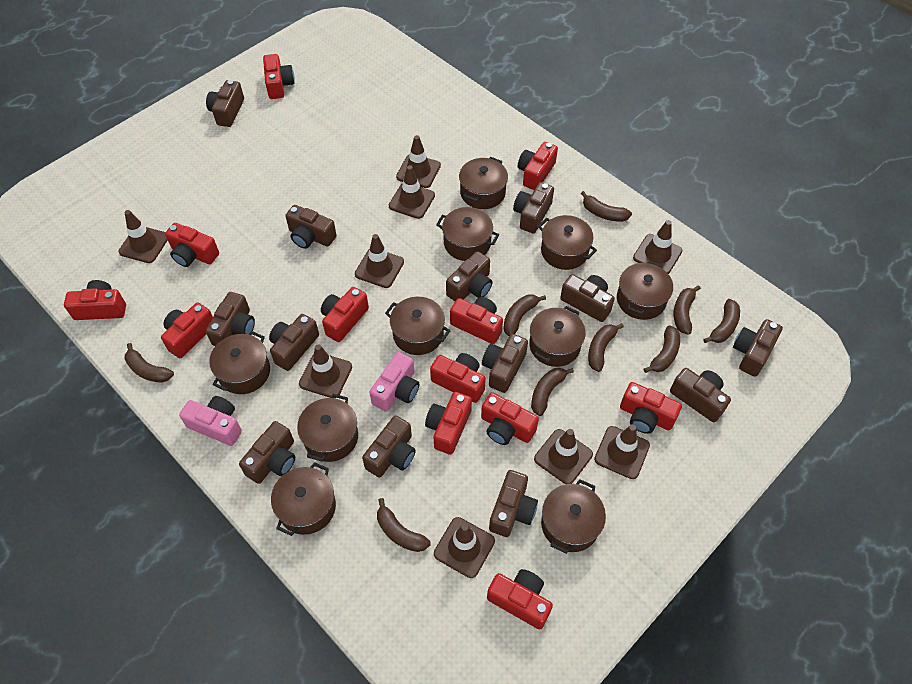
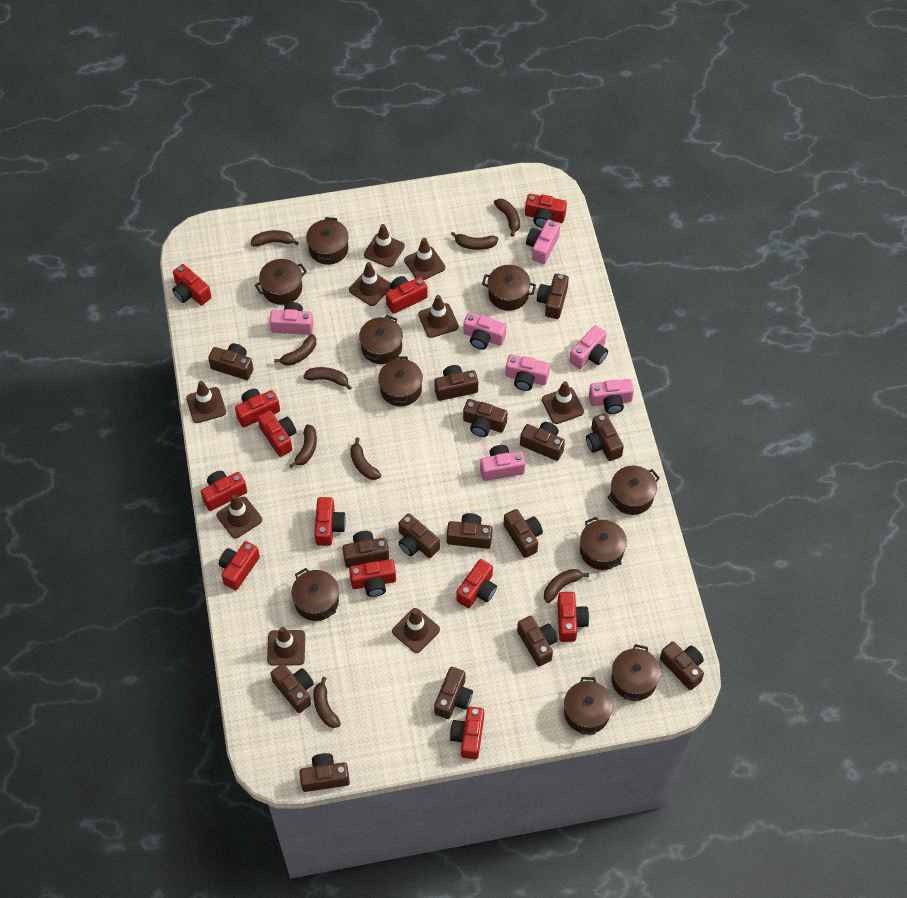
brown camera: 13 -> 15
pink camera: 2 -> 7

